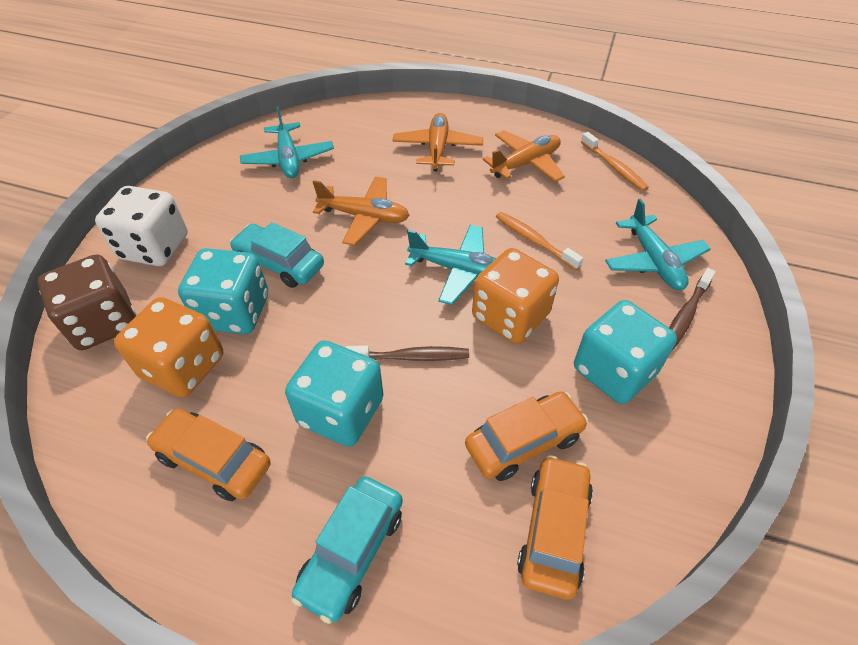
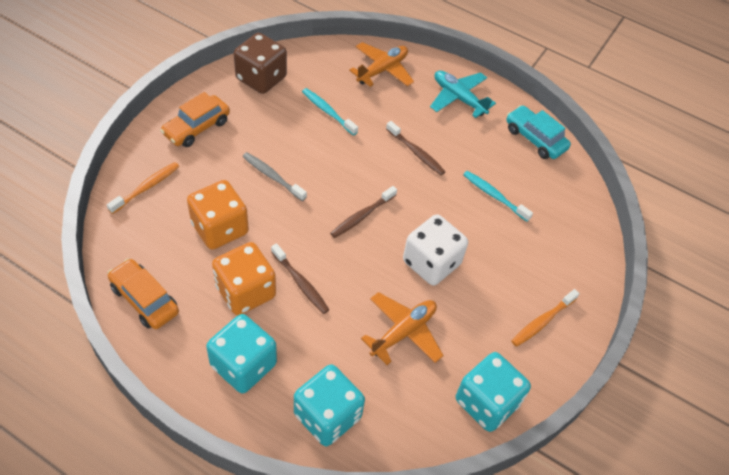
brown toothbrush: 2 -> 3
grey toothbrush: 0 -> 1
orange car: 3 -> 2
orange plane: 3 -> 2
turquoise car: 2 -> 1
turquoise plane: 3 -> 1
turquoise toothbrush: 0 -> 2

